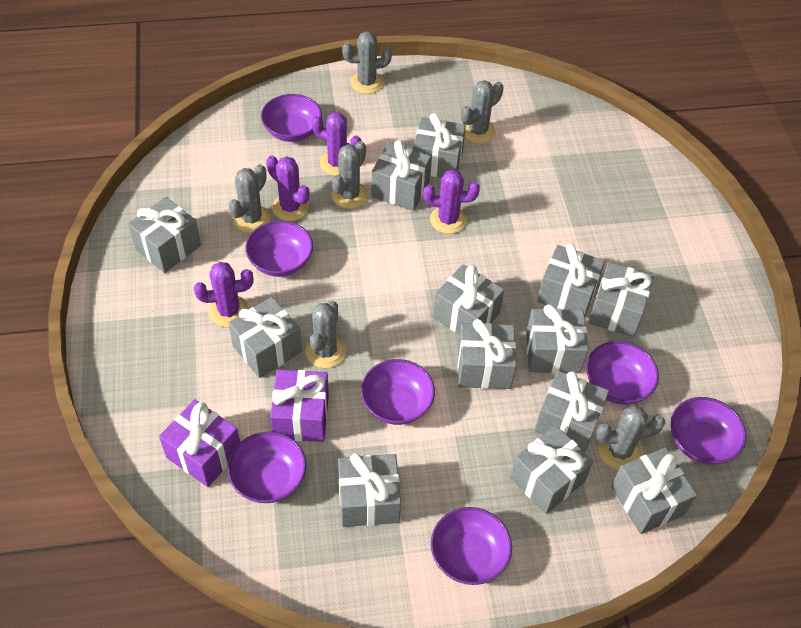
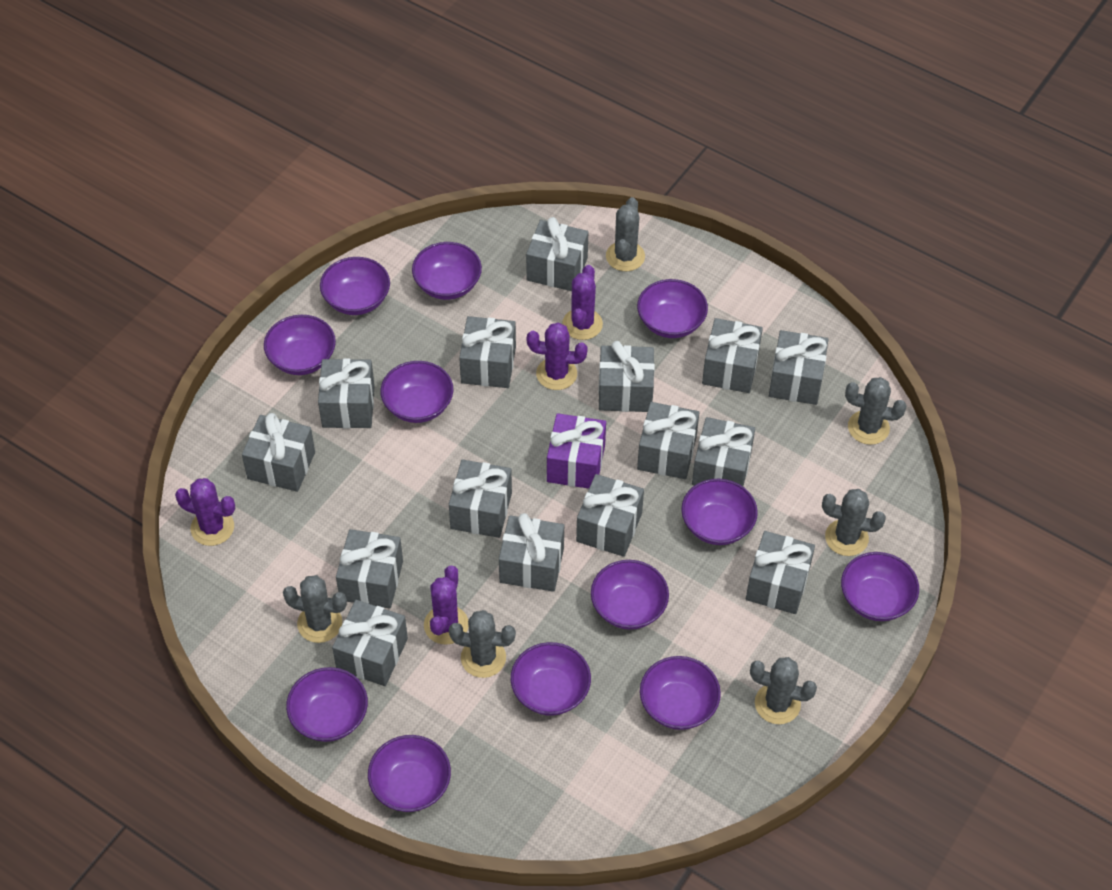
grey gift: 13 -> 15
purple bowl: 7 -> 12
purple gift: 2 -> 1

